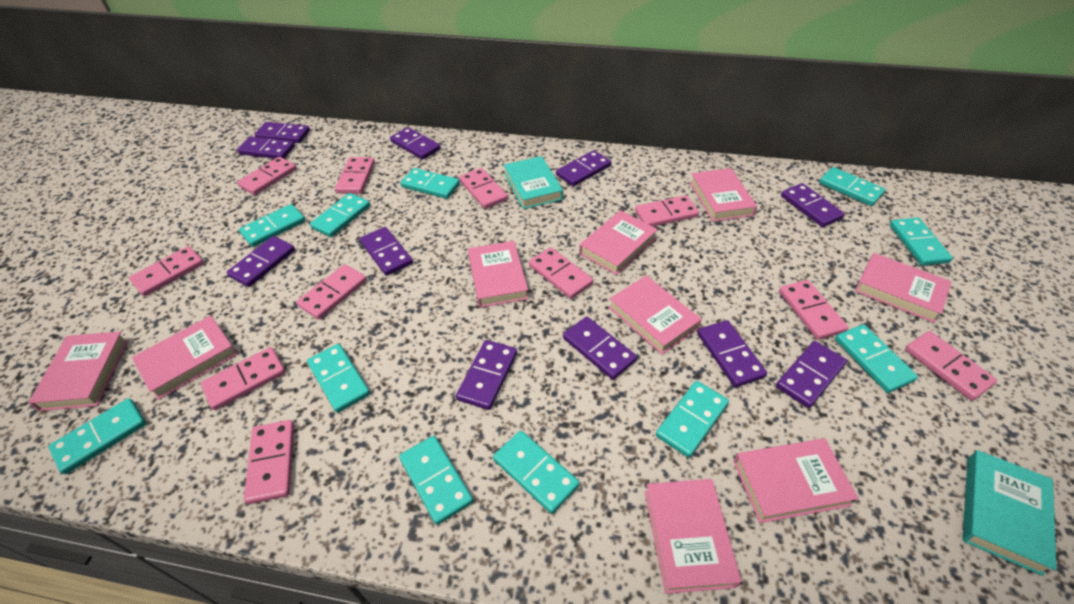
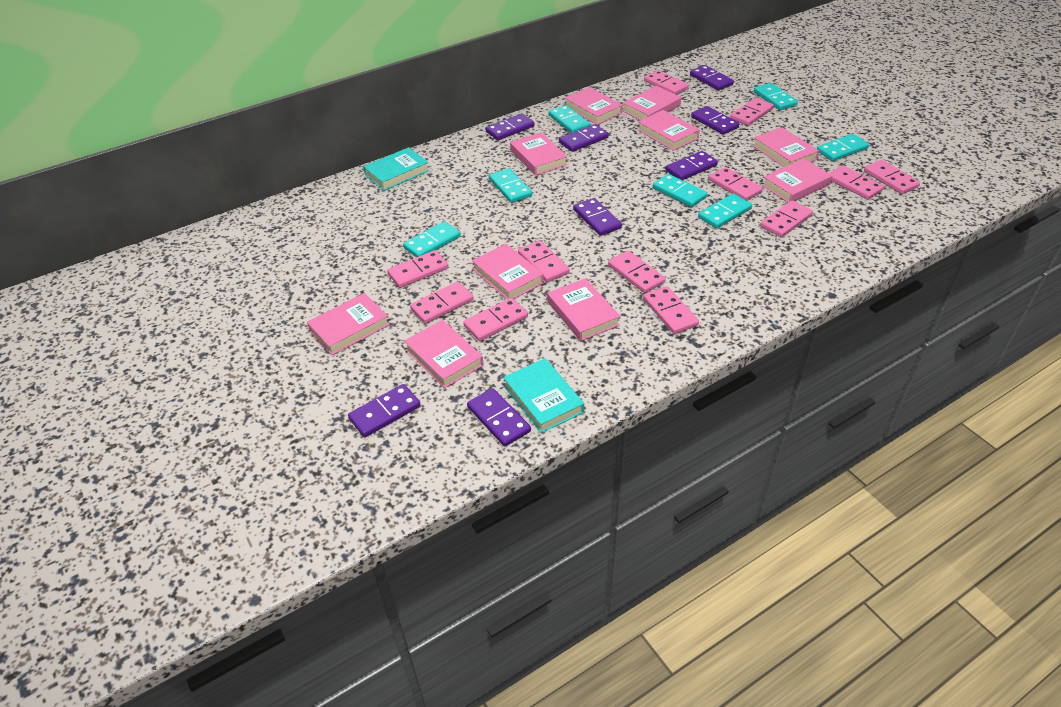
pink book: 9 -> 10
pink domino: 11 -> 12
purple domino: 11 -> 8
turquoise domino: 11 -> 7

